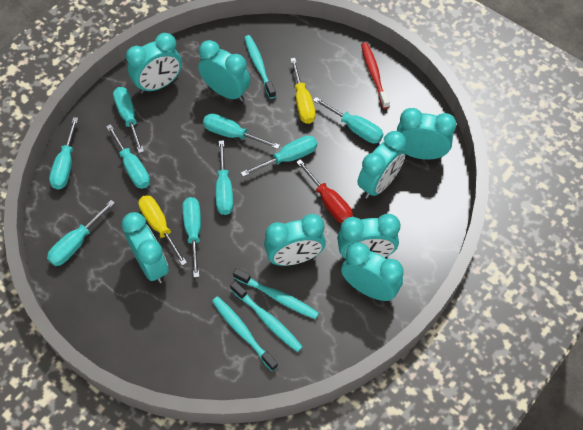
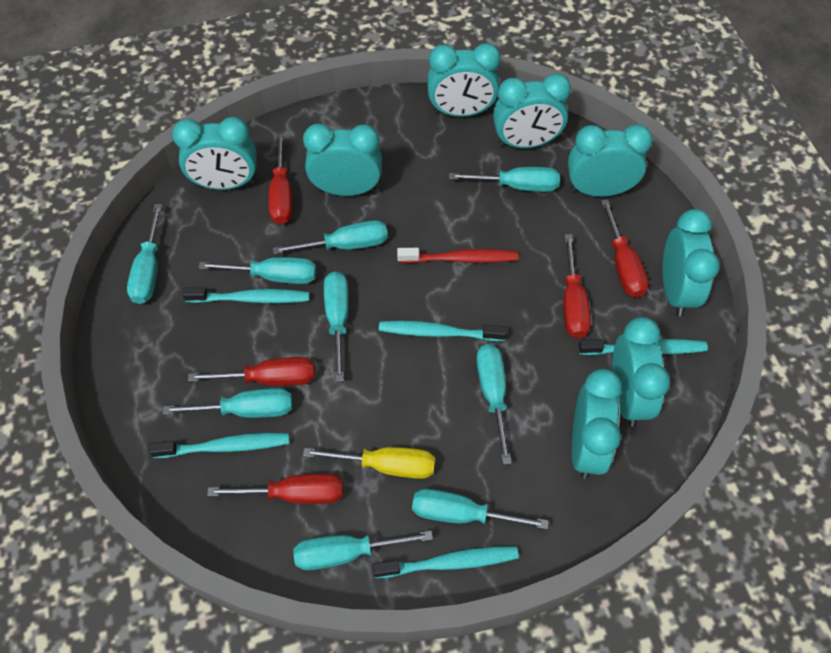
red screwdriver: 1 -> 5
turquoise toothbrush: 4 -> 5
yellow screwdriver: 2 -> 1

